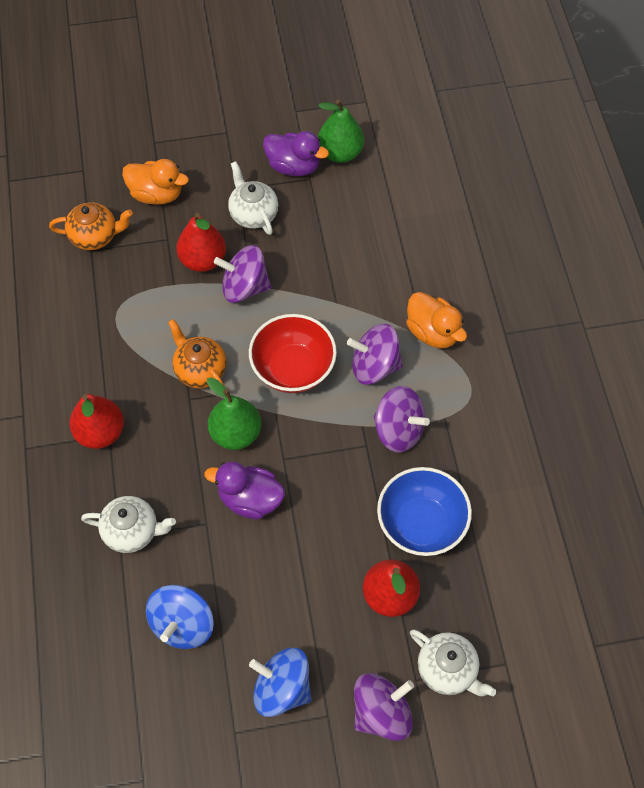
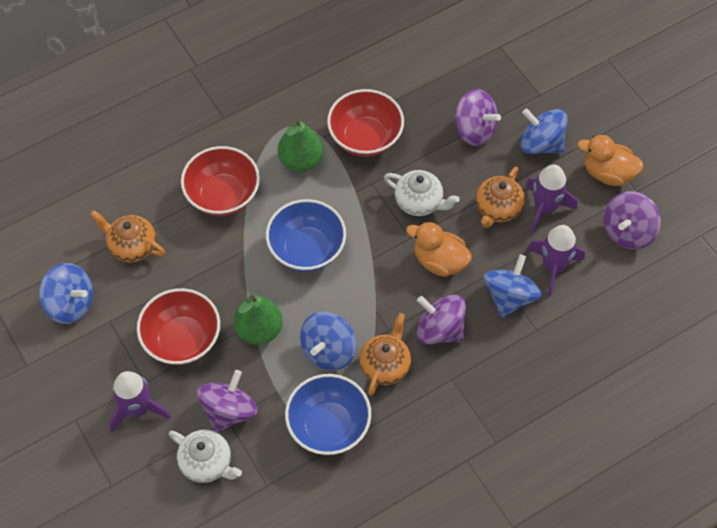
blue bowl: 1 -> 2
blue spinning top: 2 -> 4
orange teapot: 2 -> 3
purple duck: 2 -> 0
purple rocket: 0 -> 3
red bowl: 1 -> 3
red pear: 3 -> 0
white teapot: 3 -> 2

